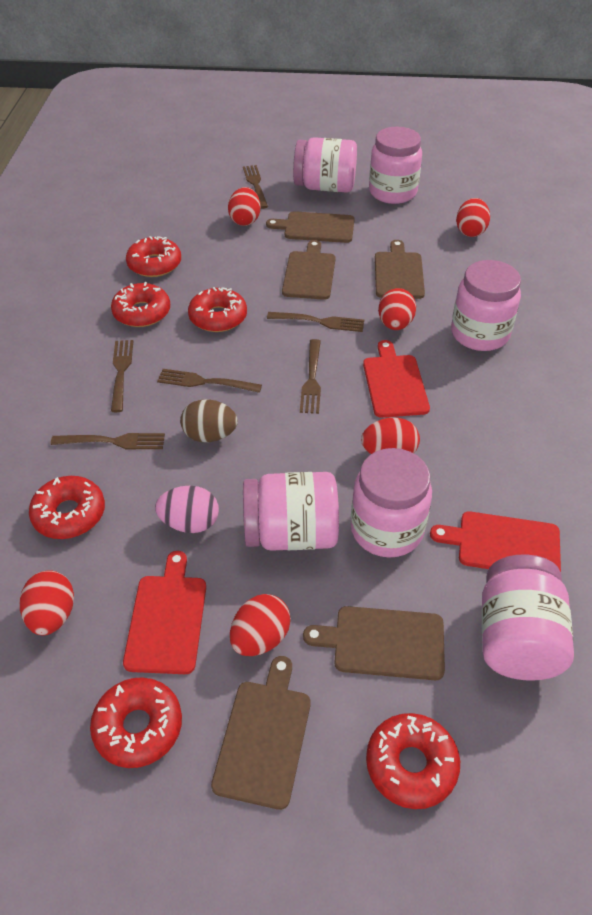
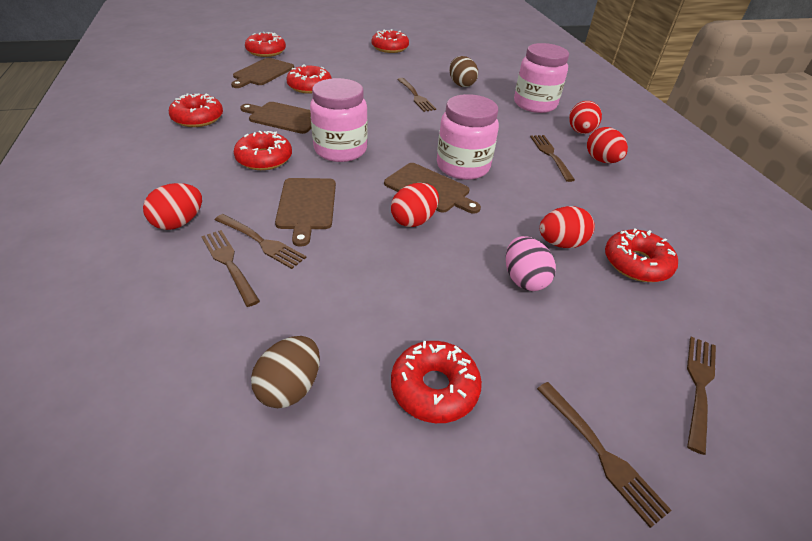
brown cutting board: 5 -> 4
brown egg: 1 -> 2
pink jar: 6 -> 3
red cutting board: 3 -> 0
red donut: 6 -> 7
red egg: 6 -> 5

